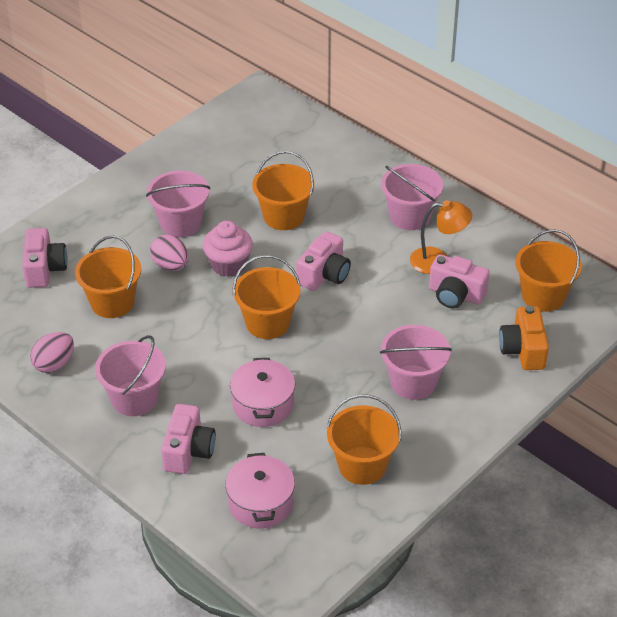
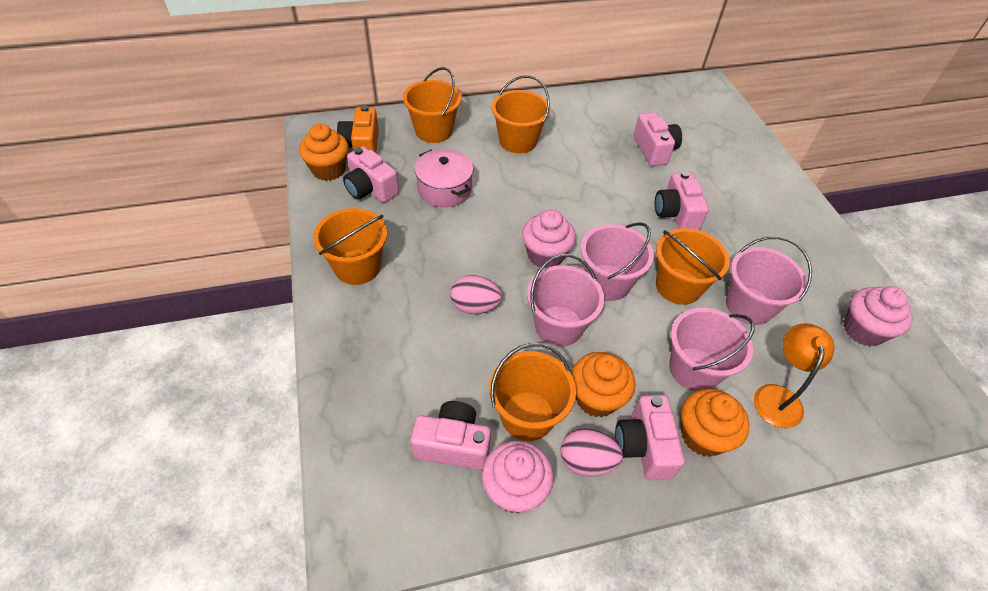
orange cupcake: 0 -> 3
pink camera: 4 -> 5
pink cupcake: 1 -> 3
pink pot: 2 -> 1

